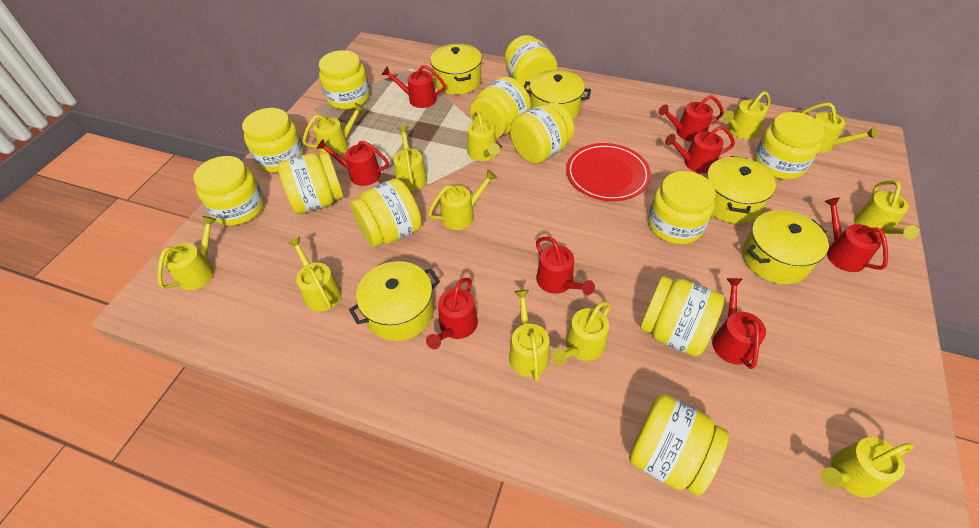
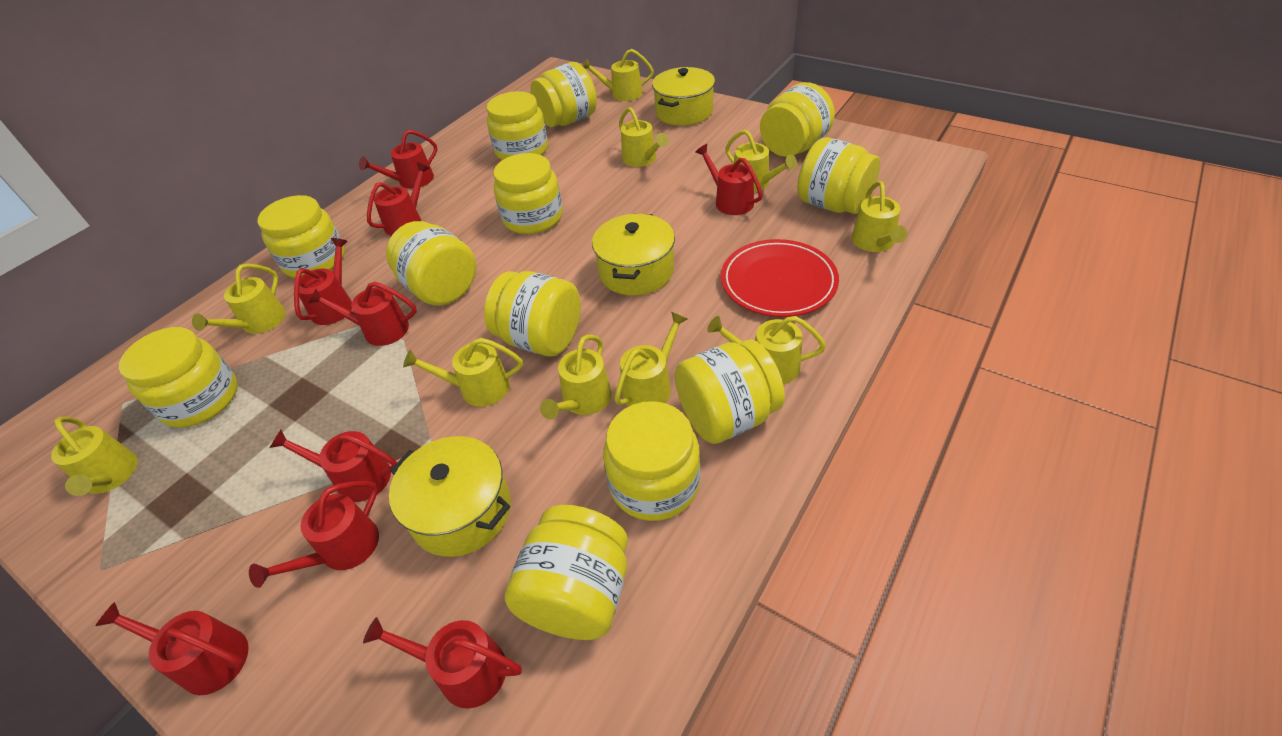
red watering can: 8 -> 9
yellow pot: 5 -> 3
yellow watering can: 12 -> 10

